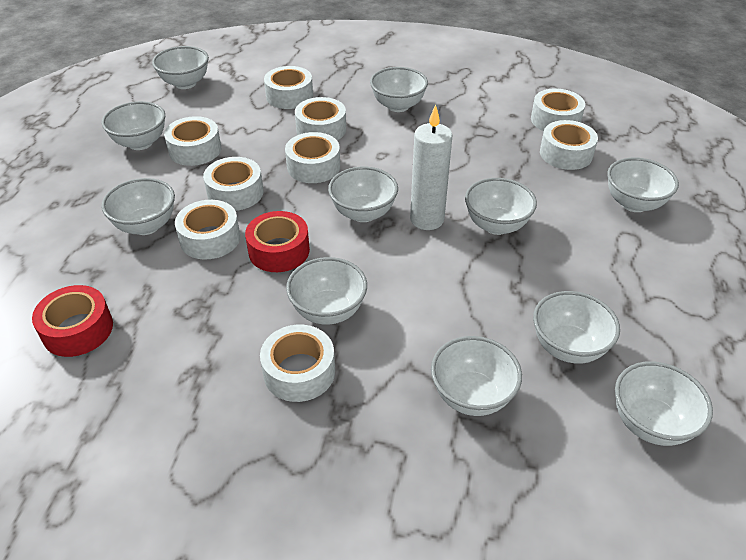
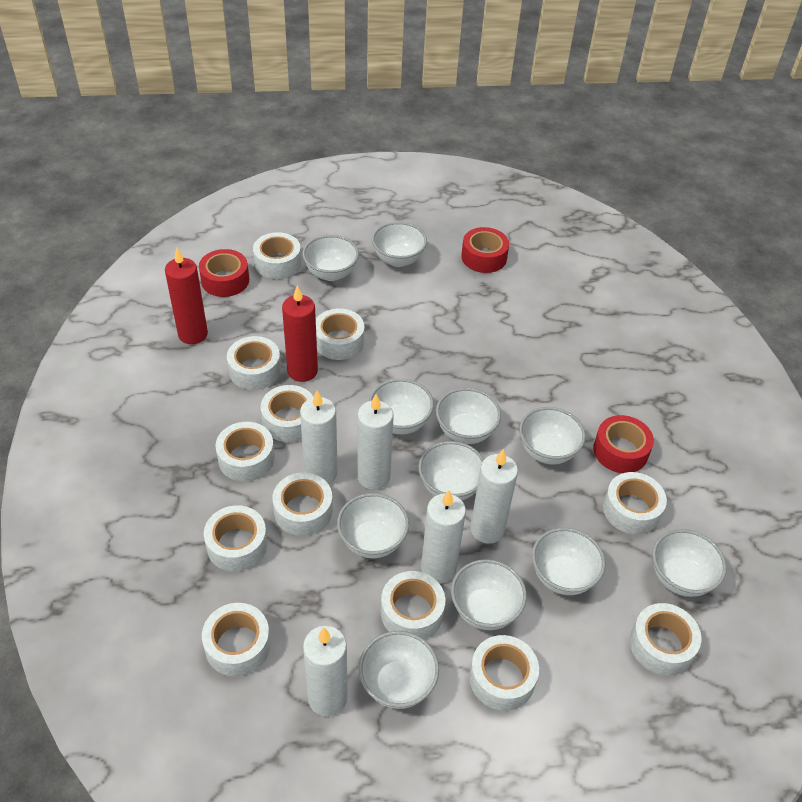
red candle: 0 -> 2
red tape: 2 -> 3
white candle: 1 -> 5
white tape: 9 -> 12

